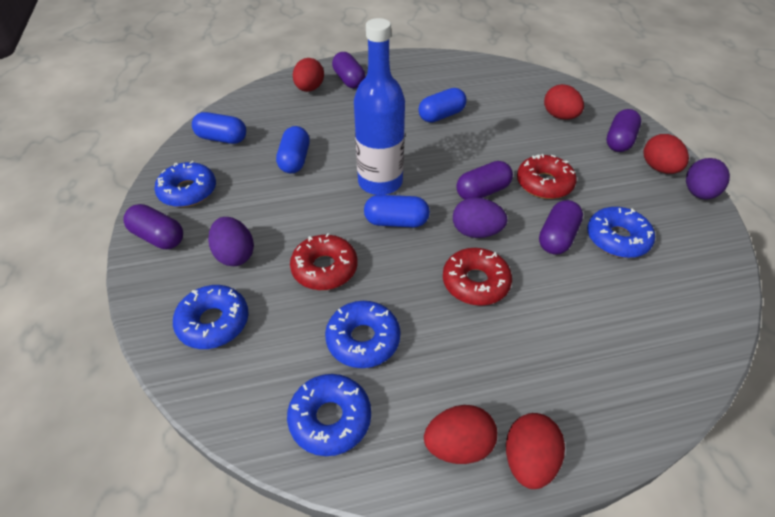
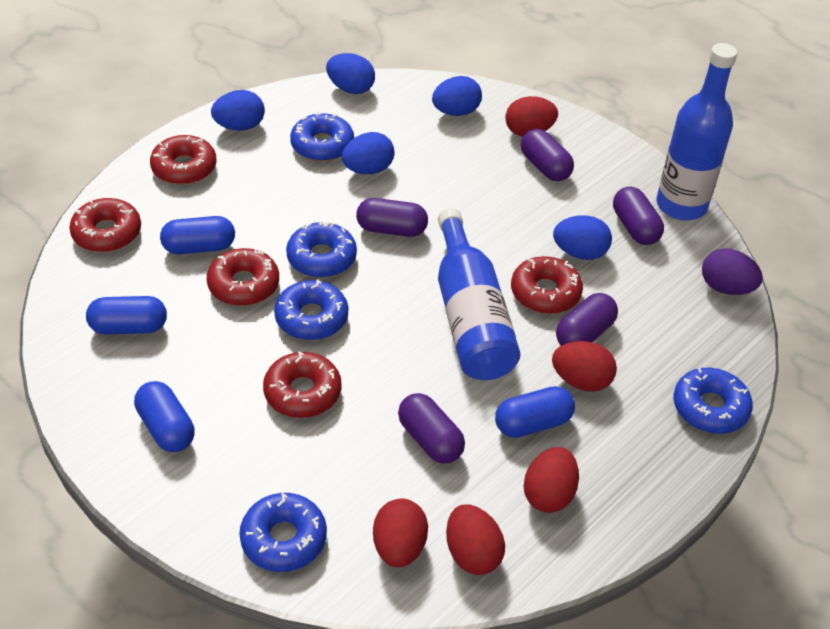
blue bottle: 1 -> 2
blue egg: 0 -> 5
purple egg: 3 -> 1
red donut: 3 -> 5

